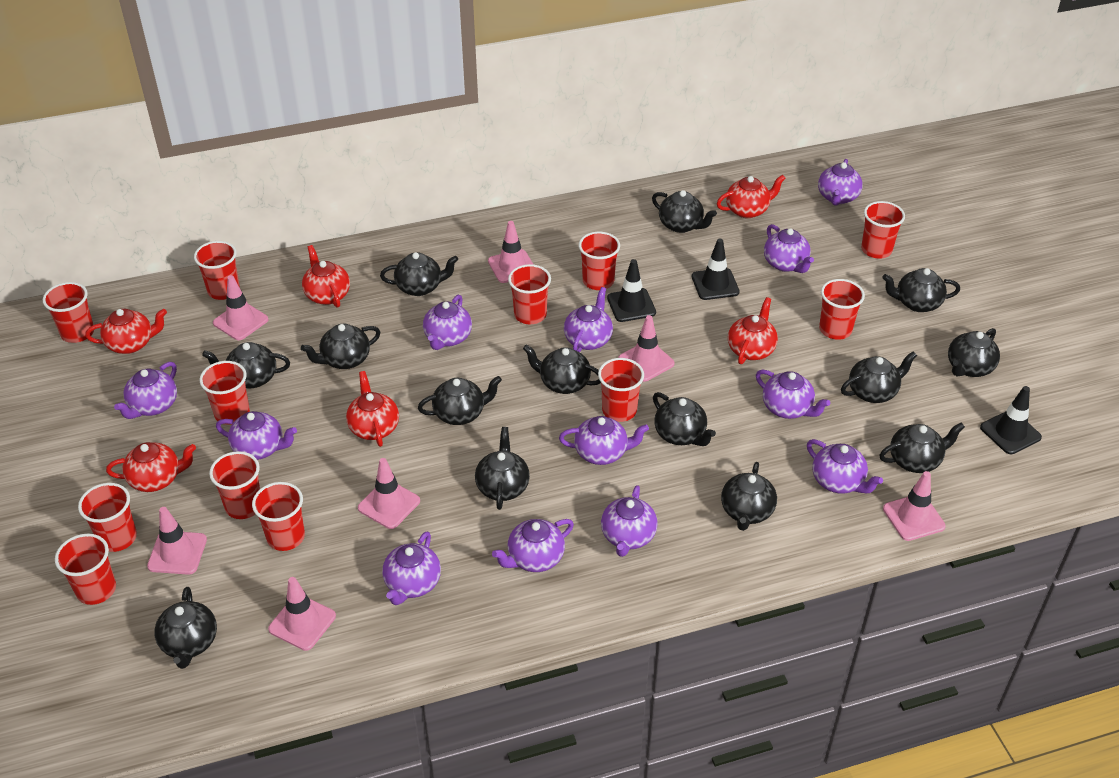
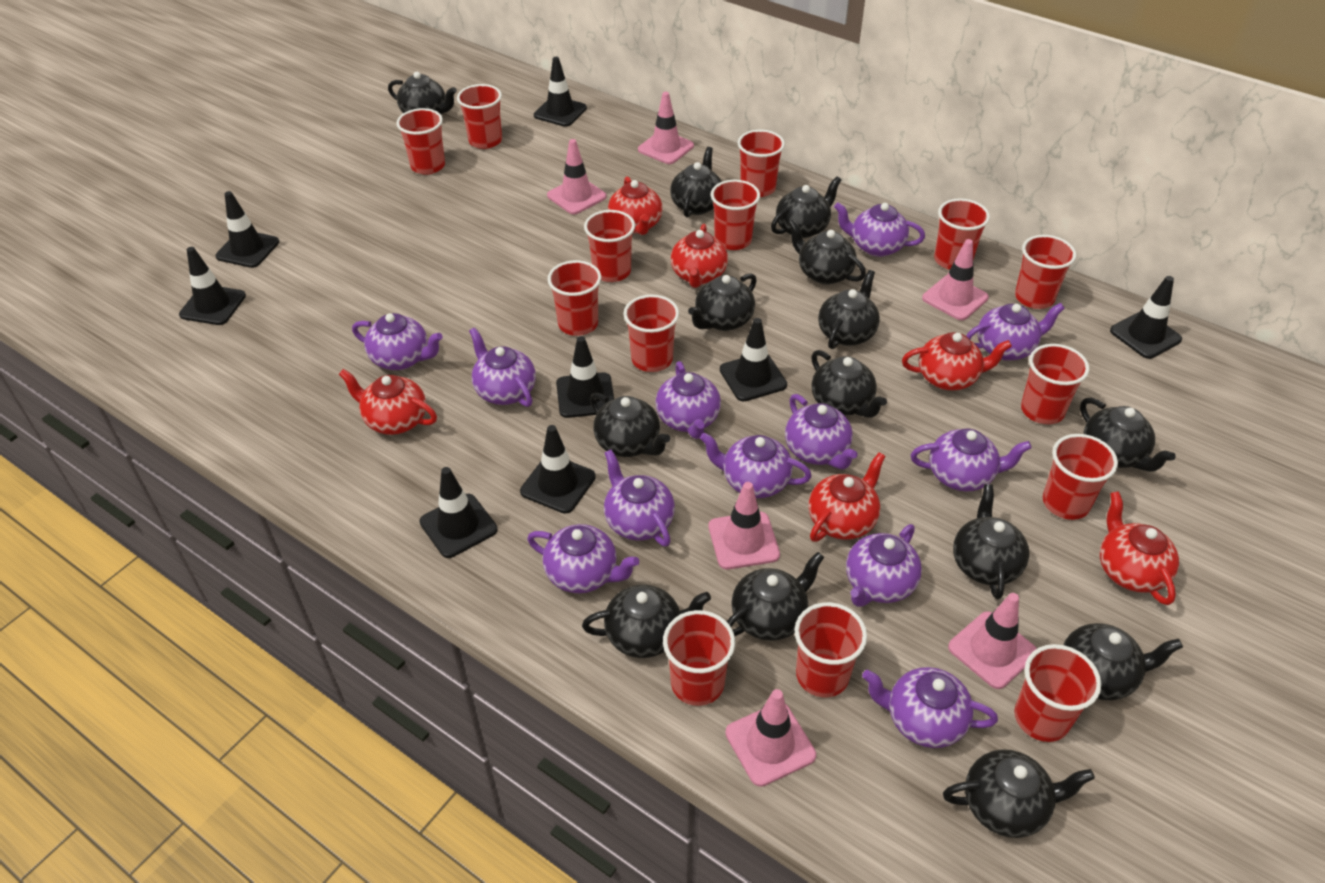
black traffic cone: 3 -> 8
pink traffic cone: 7 -> 6
red cup: 12 -> 14

